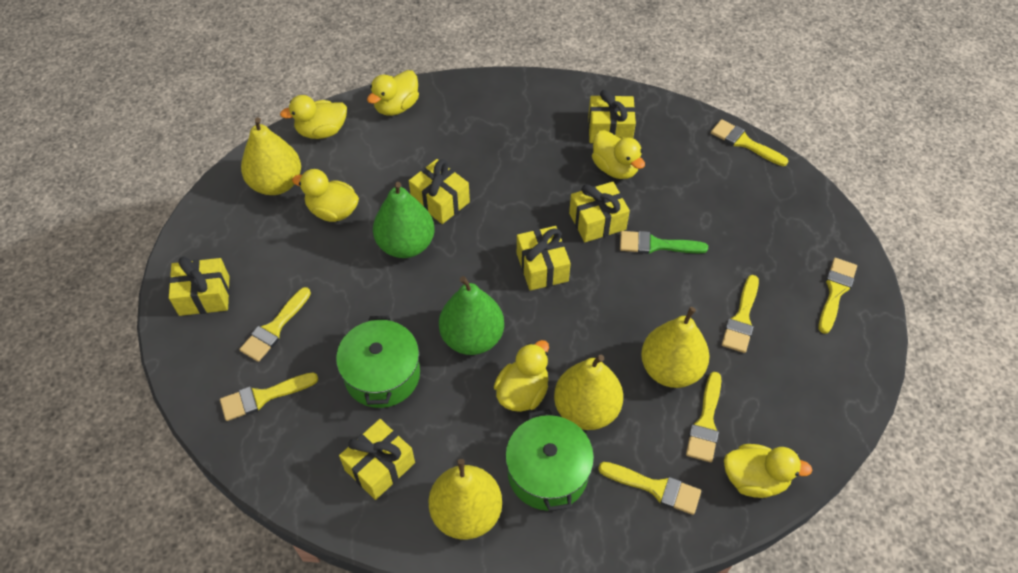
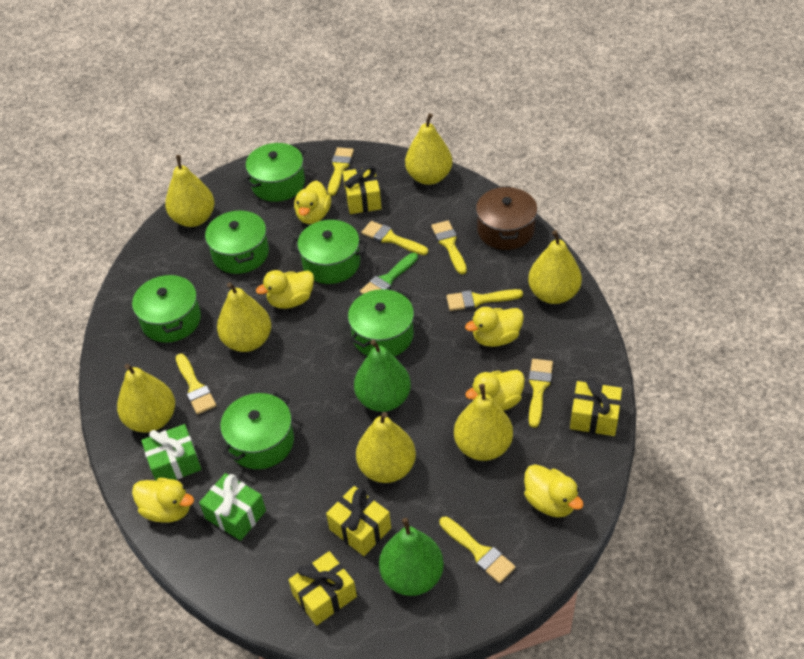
brown pot: 0 -> 1
green gift: 0 -> 2
green pot: 2 -> 6
yellow gift: 6 -> 4
yellow pear: 4 -> 7

